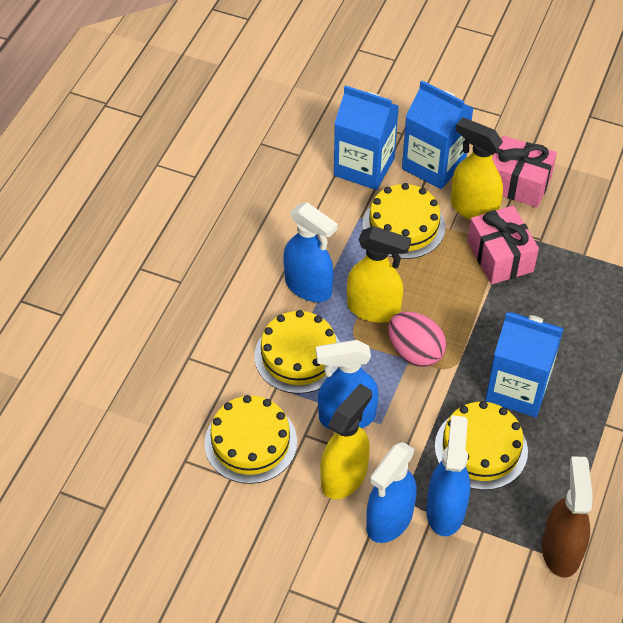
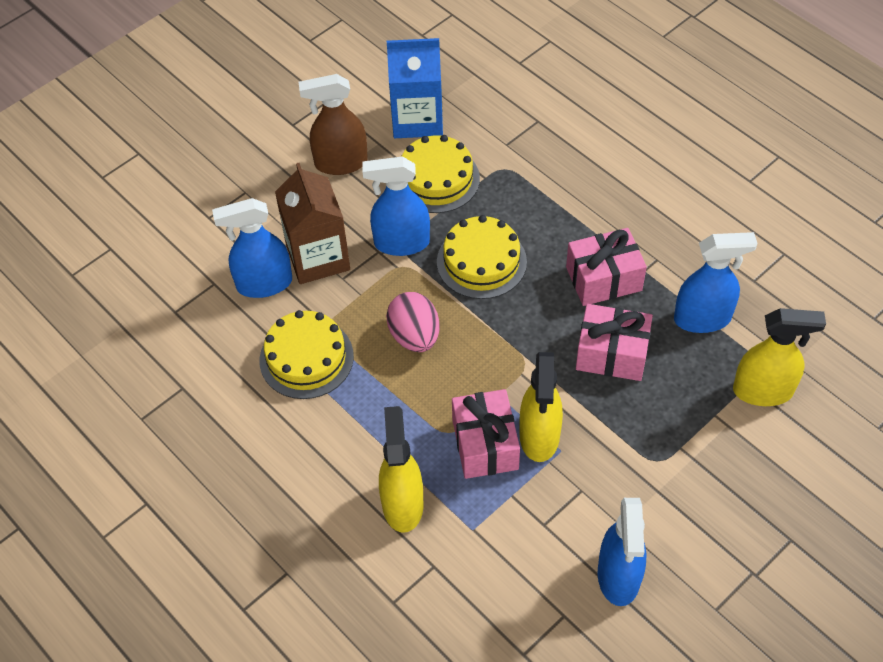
blue carton: 3 -> 1
brown carton: 0 -> 1
pink gift: 2 -> 3
yellow cake: 4 -> 3

